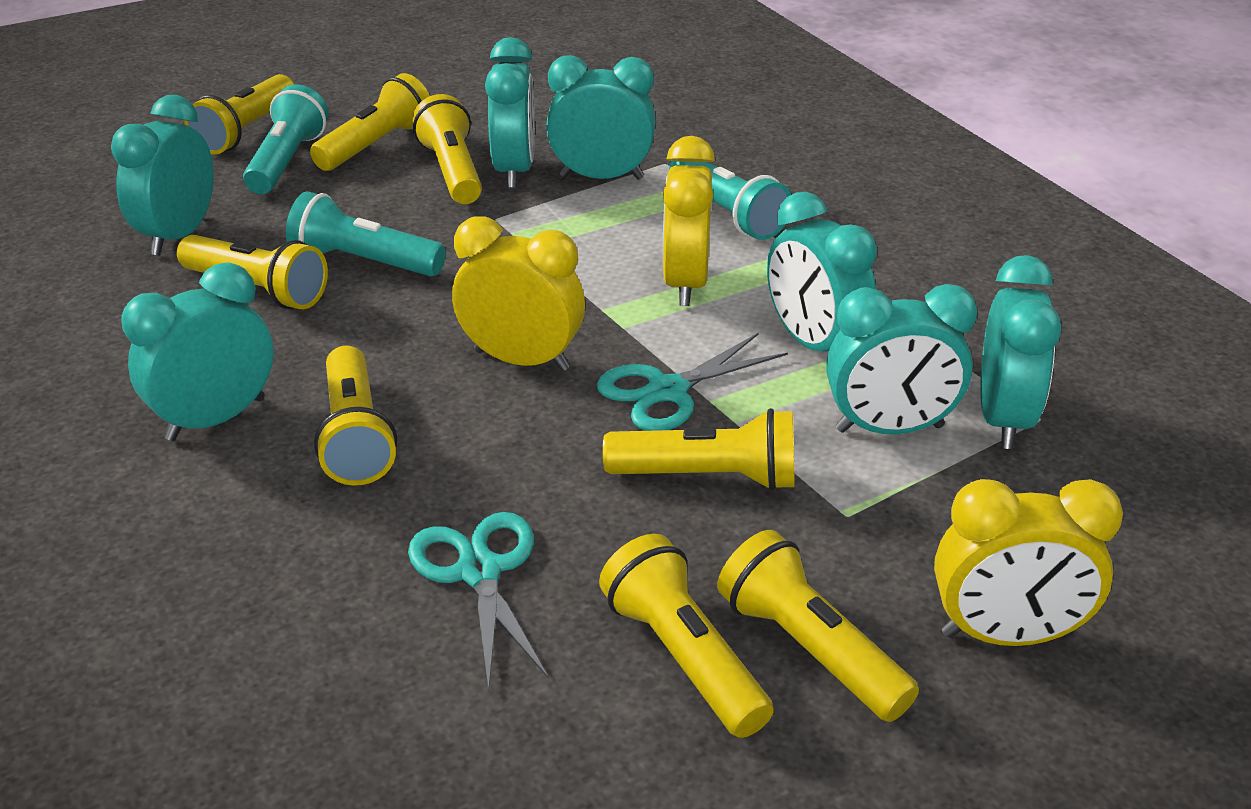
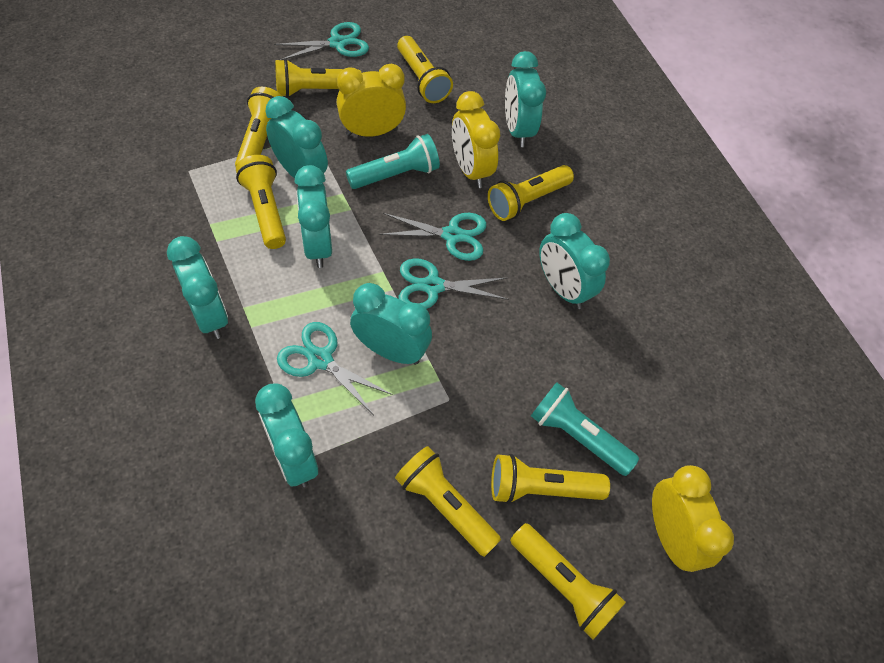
turquoise flashlight: 3 -> 2
turquoise scissors: 2 -> 4

